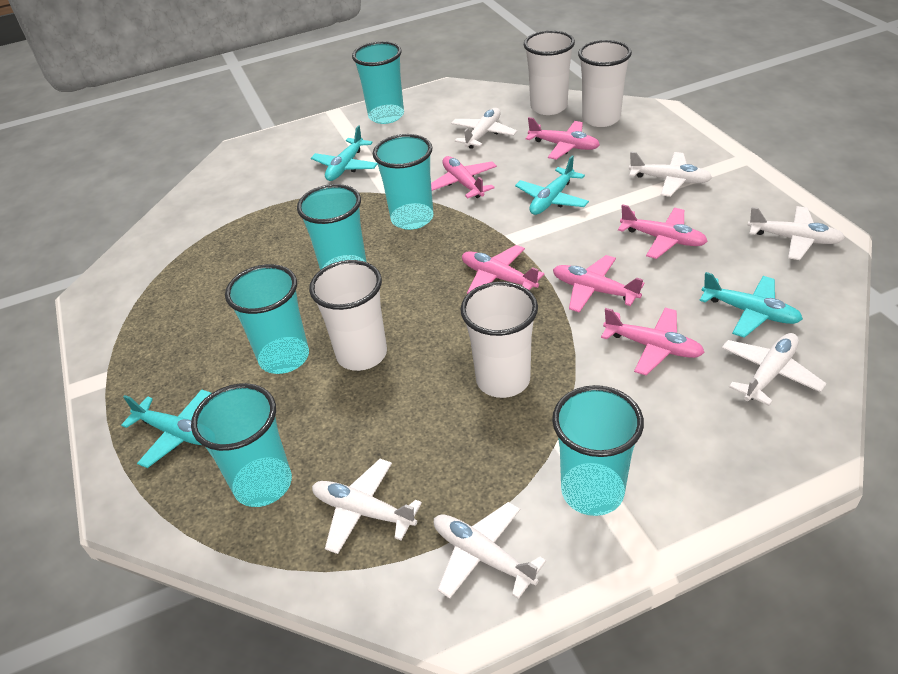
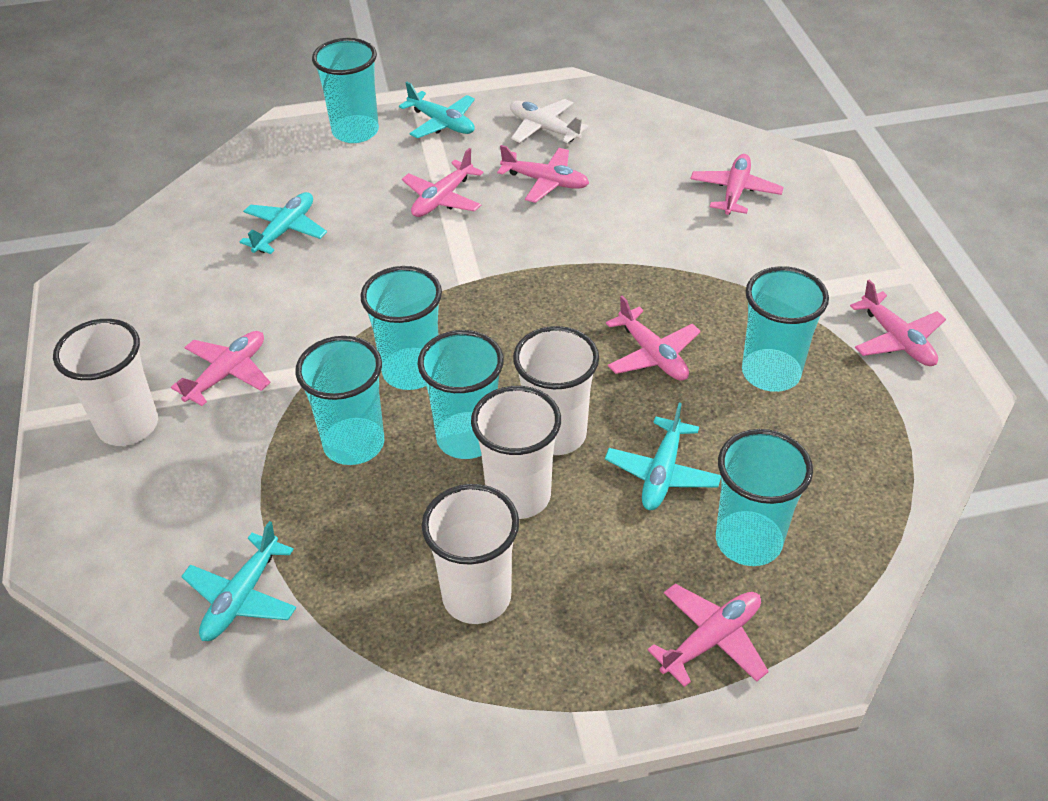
pink plane: 6 -> 7
white plane: 6 -> 1

